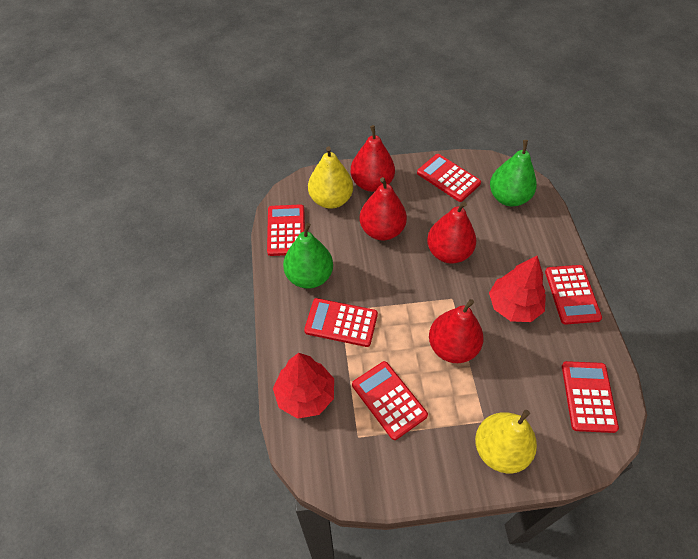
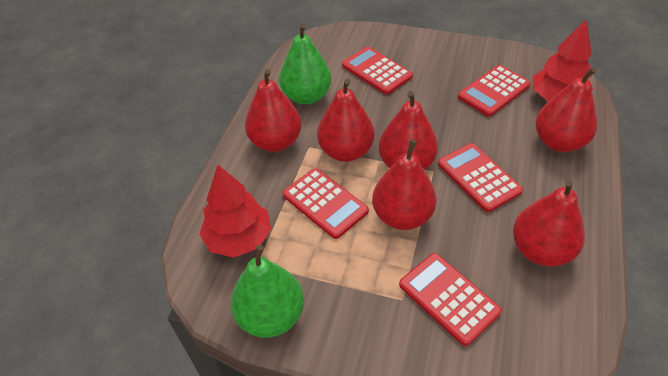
red calculator: 6 -> 5
red pear: 4 -> 6
yellow pear: 2 -> 0

